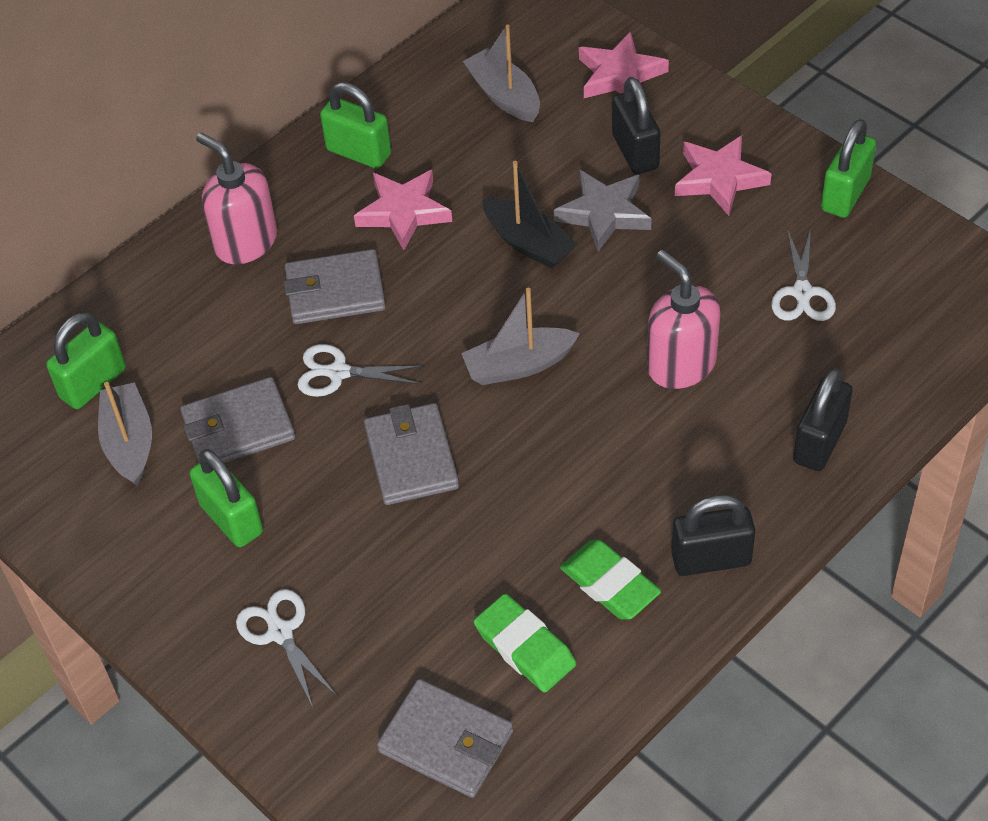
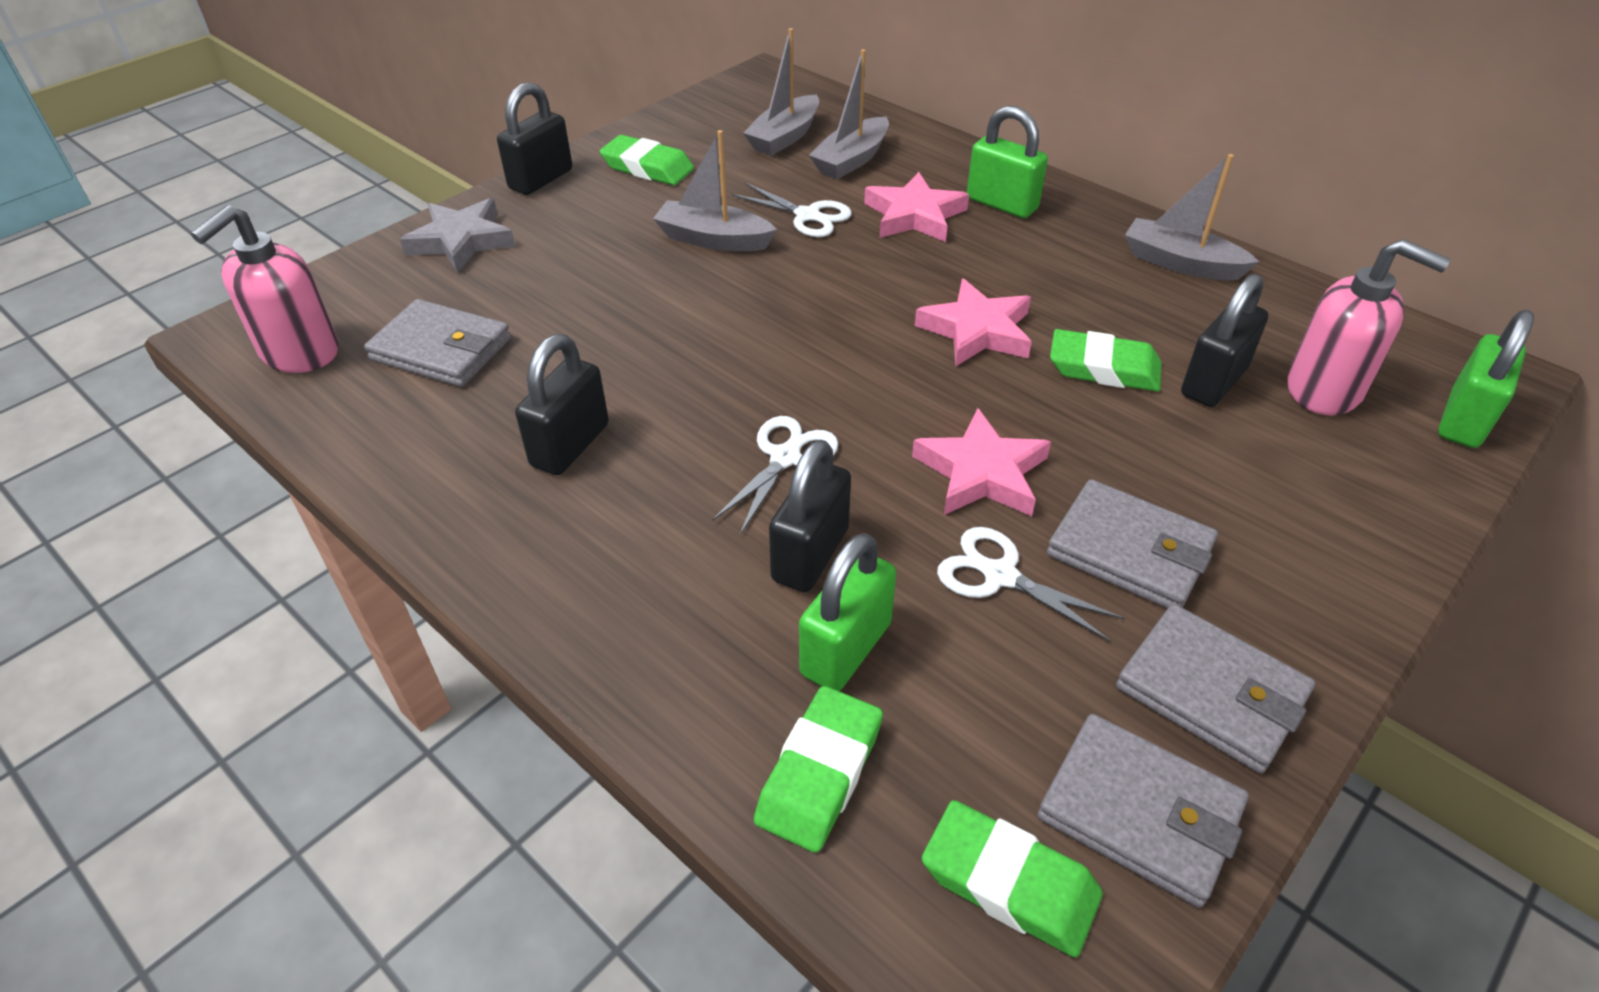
black boat: 1 -> 0
black padlock: 3 -> 4
green eraser: 2 -> 4
green padlock: 4 -> 3
grey boat: 3 -> 4

